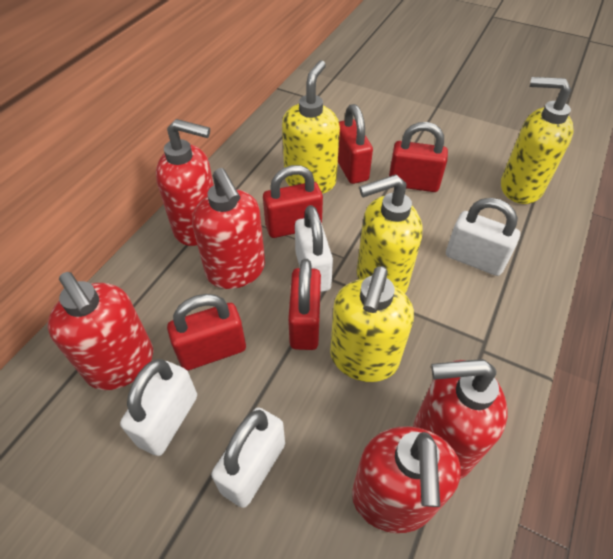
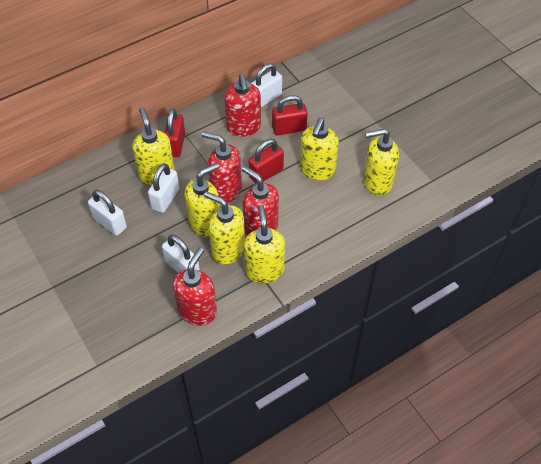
red padlock: 5 -> 3
red soap dispenser: 5 -> 4
yellow soap dispenser: 4 -> 6

